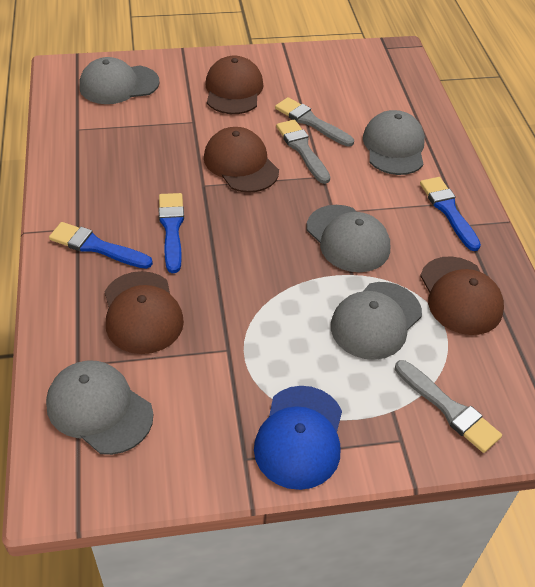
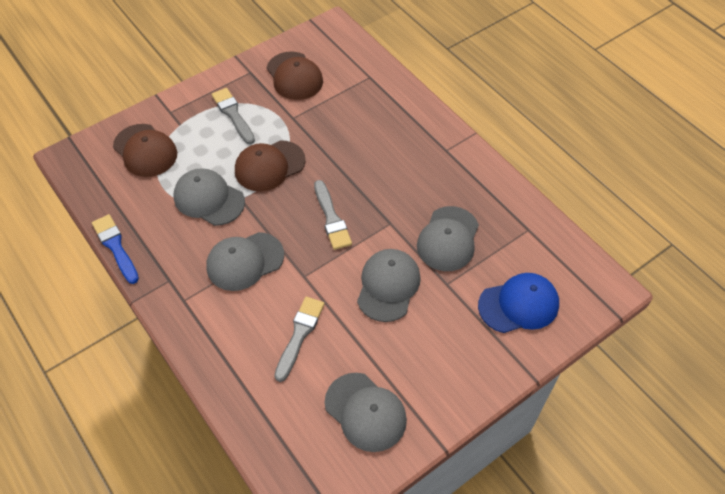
blue brush: 3 -> 1
brown cap: 4 -> 3

